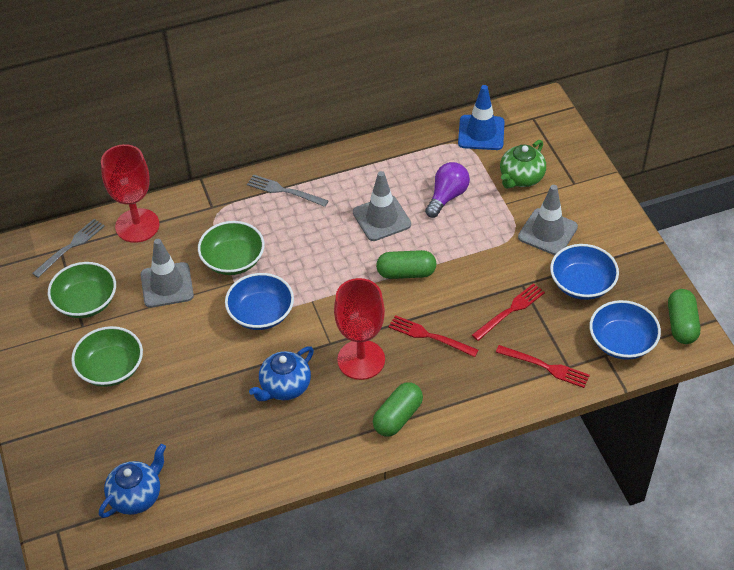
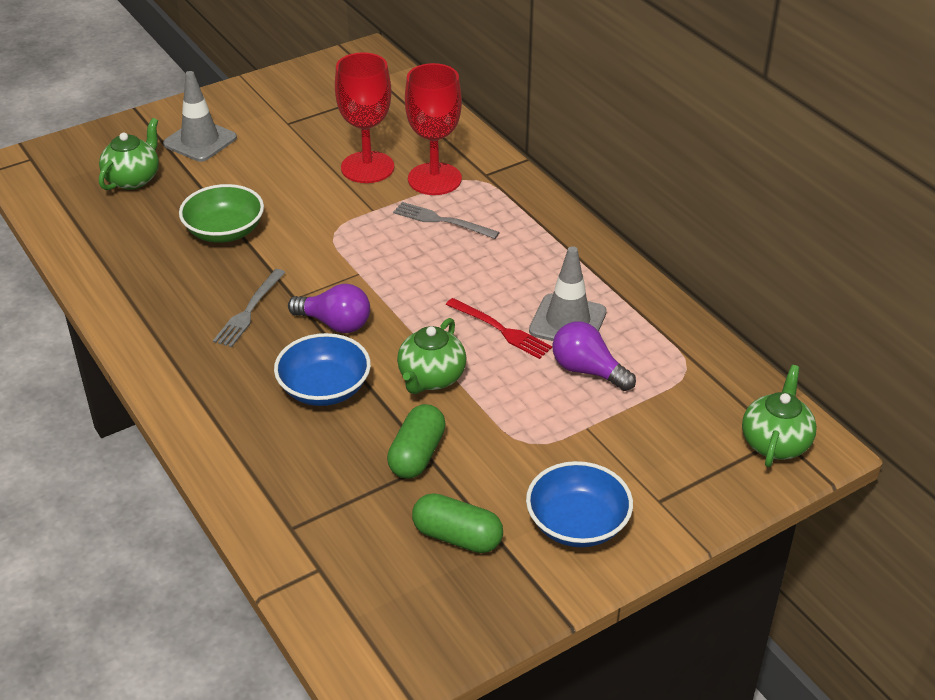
blue bowl: 3 -> 2
blue teapot: 2 -> 0
blue traffic cone: 1 -> 0
green bowl: 3 -> 1
green capsule: 3 -> 2
green teapot: 1 -> 3
grey traffic cone: 3 -> 2
purple light bulb: 1 -> 2
red fork: 3 -> 1

